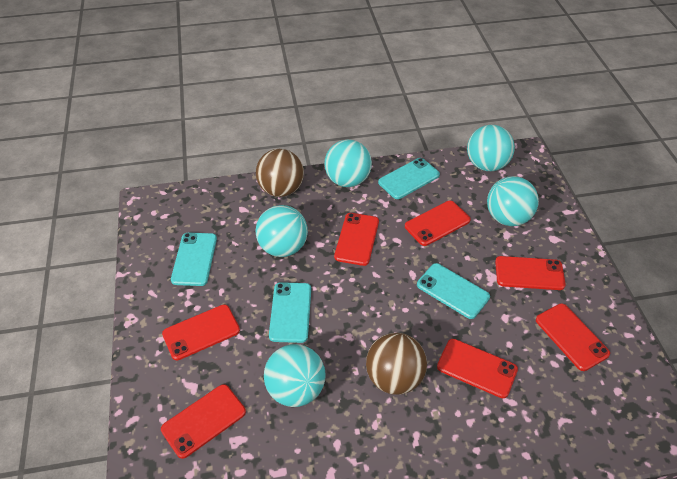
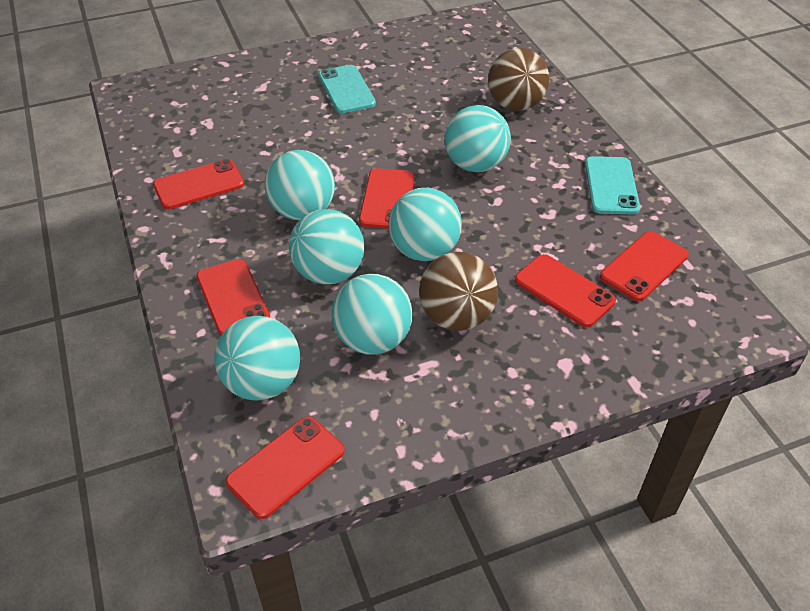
red phone: 7 -> 6
turquoise ball: 5 -> 6
turquoise phone: 4 -> 2

